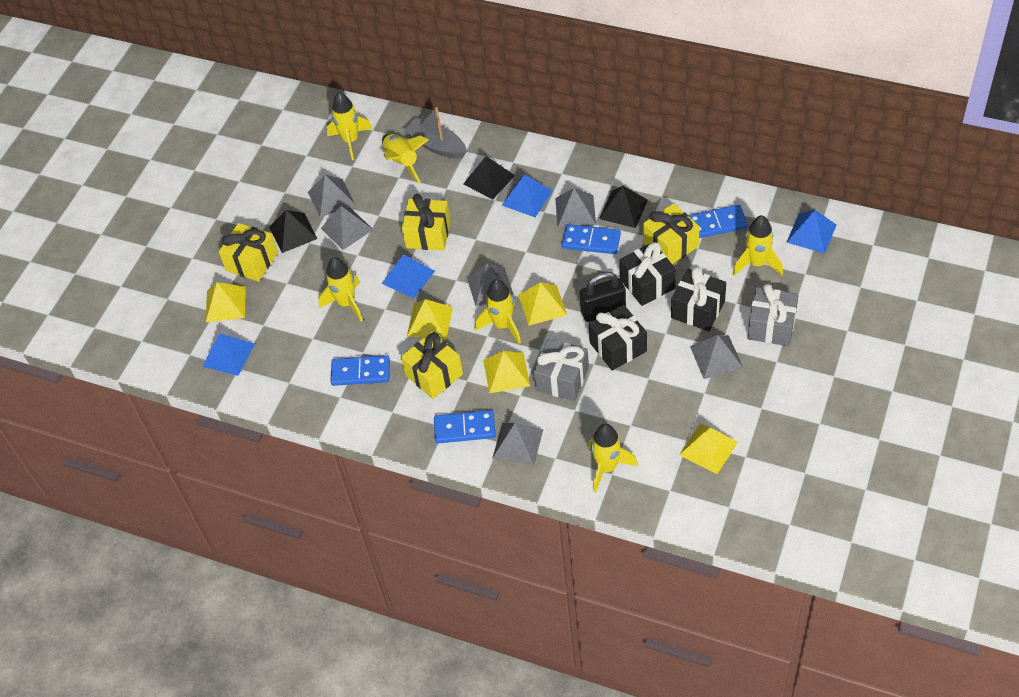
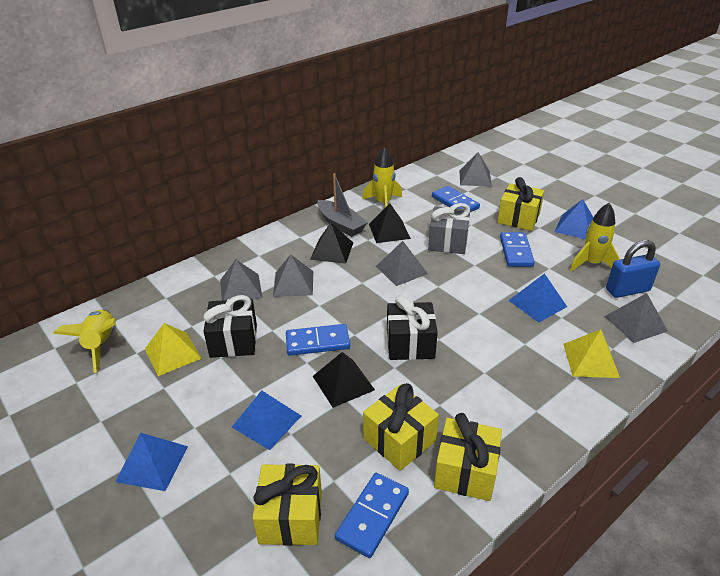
black gift: 3 -> 2
black padlock: 1 -> 0
blue padlock: 0 -> 1
grey gift: 2 -> 1
grey pyramid: 6 -> 5
yellow pyramid: 5 -> 2
yellow rocket: 6 -> 3

